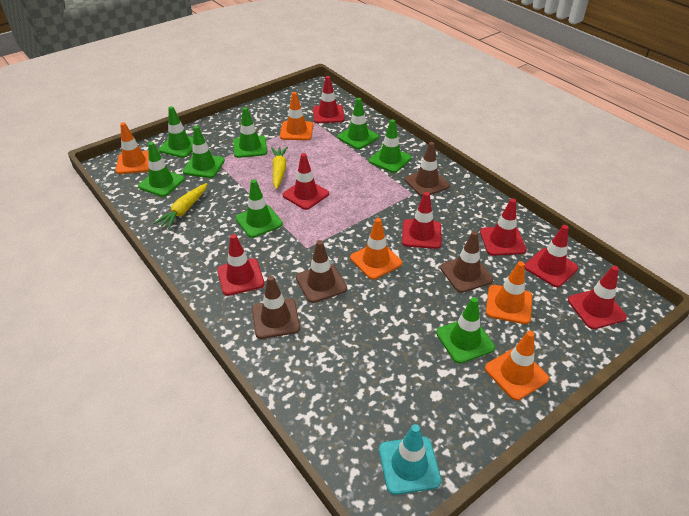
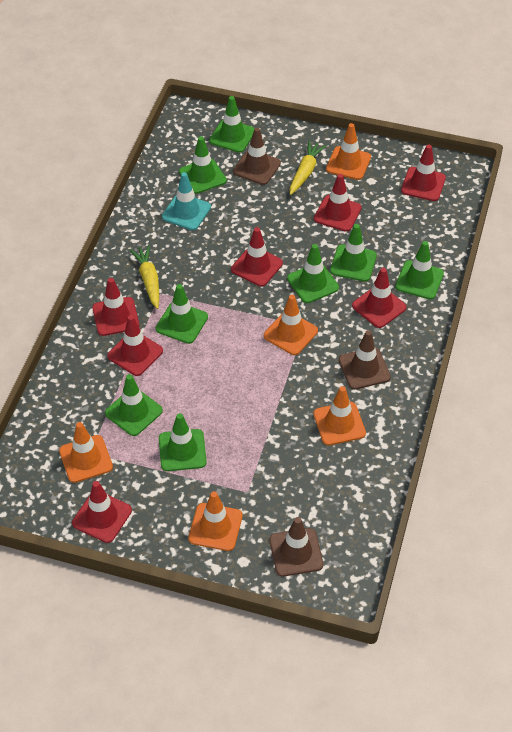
brown traffic cone: 4 -> 3

